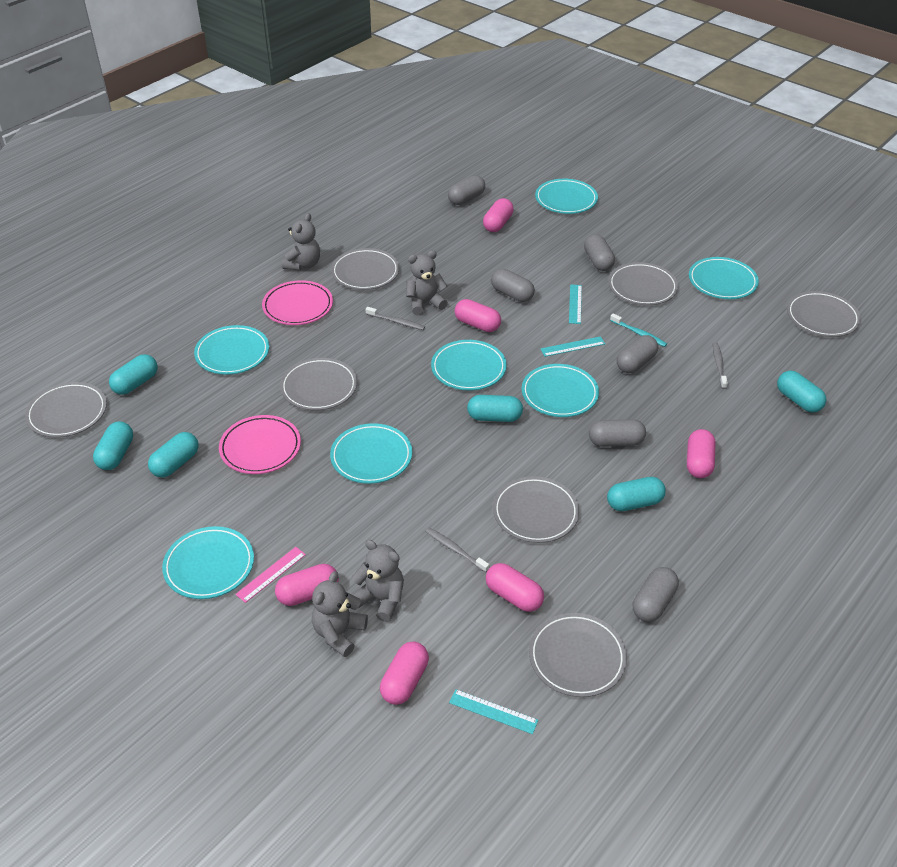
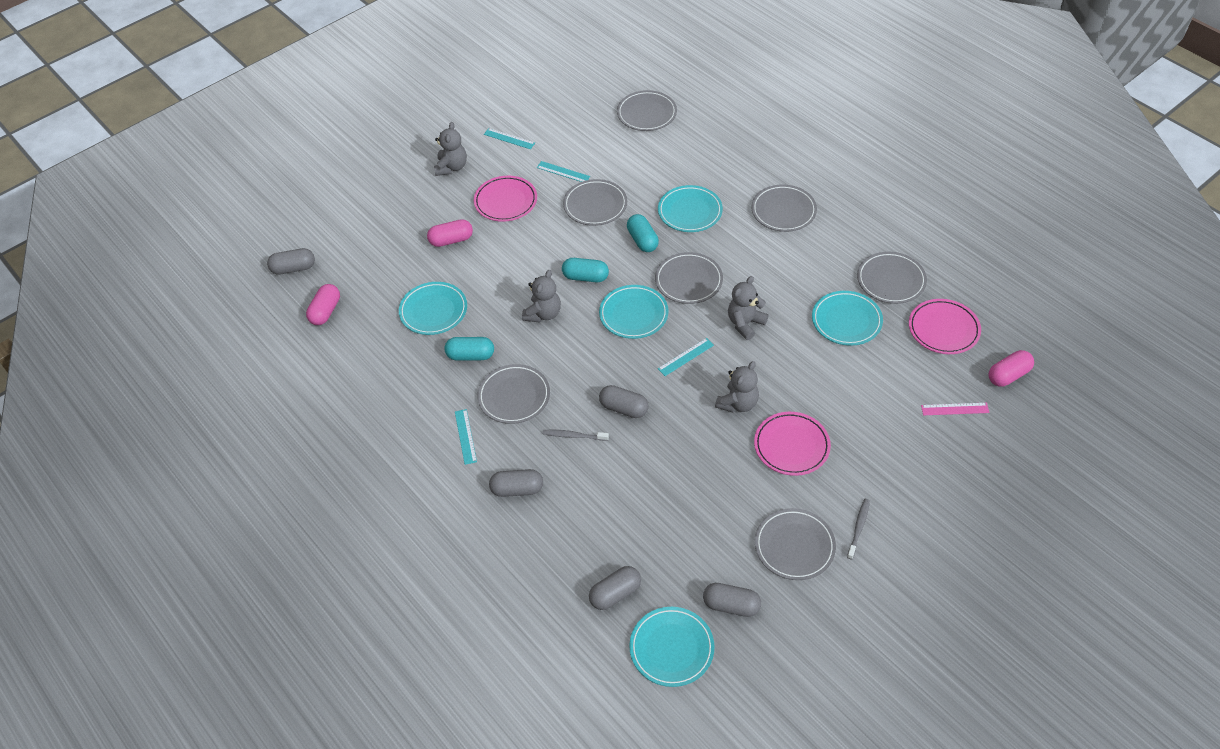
grey capsule: 6 -> 5
grey toothbrush: 3 -> 2
pink capsule: 6 -> 3
pink plate: 2 -> 3
turquoise capsule: 6 -> 3
turquoise plate: 7 -> 5
turquoise ruler: 3 -> 4
turquoise toothbrush: 1 -> 0

